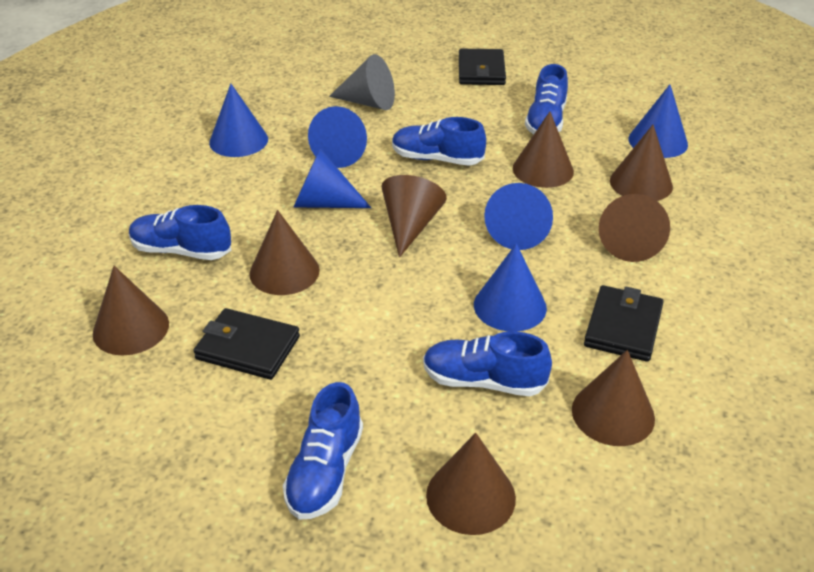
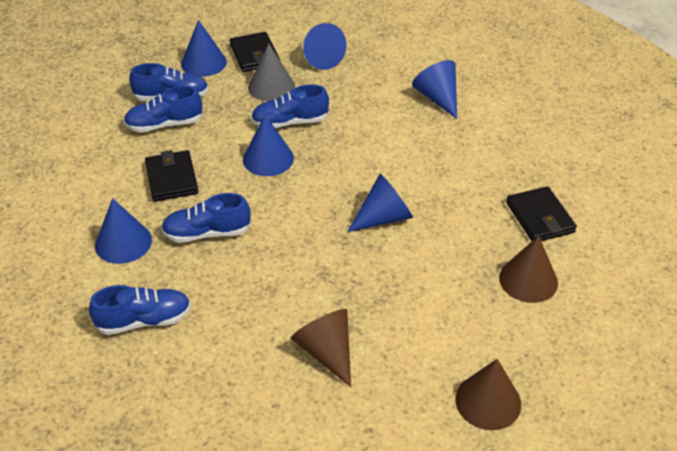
brown cone: 8 -> 3

